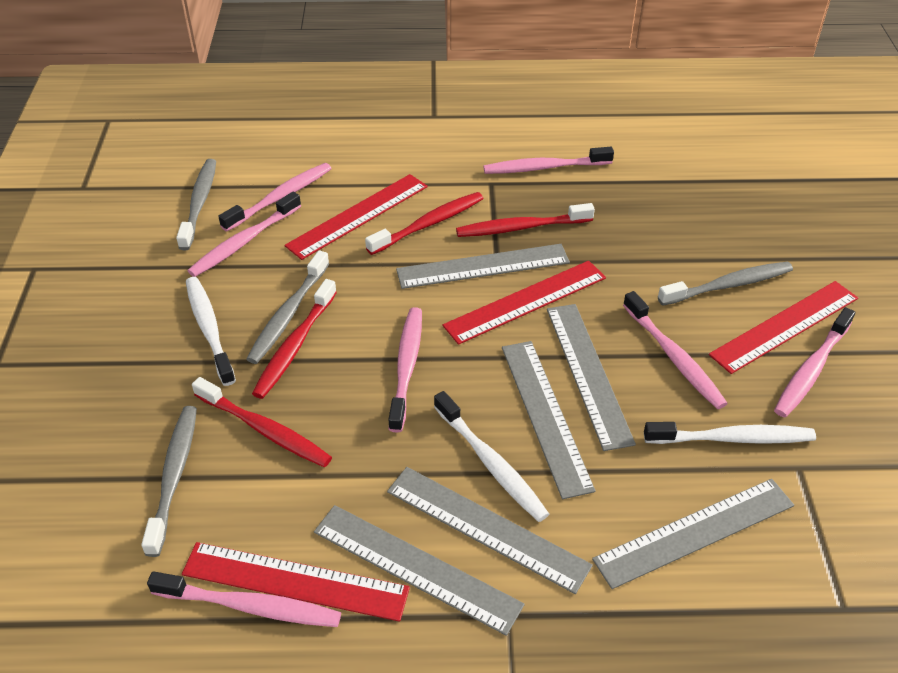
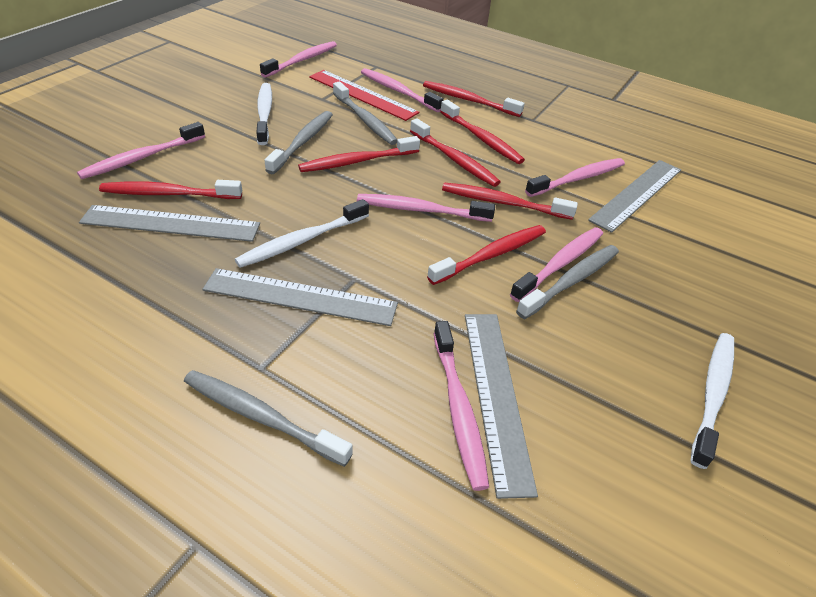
grey ruler: 6 -> 4
red ruler: 4 -> 1
red toothbrush: 4 -> 7

